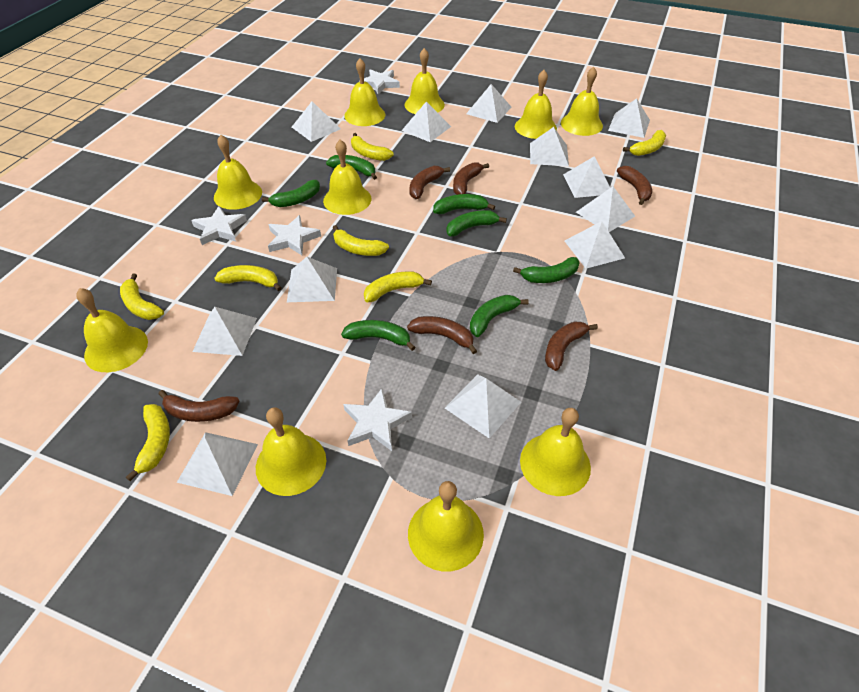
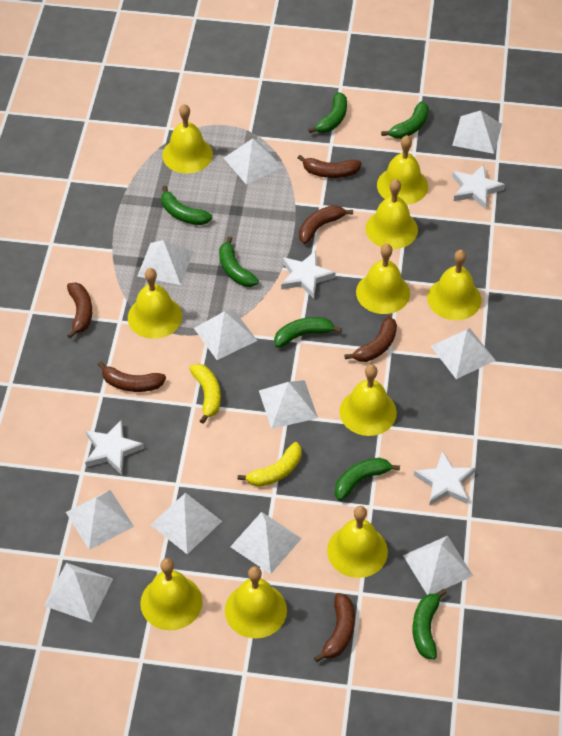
white pyramid: 12 -> 11
yellow banana: 7 -> 2

